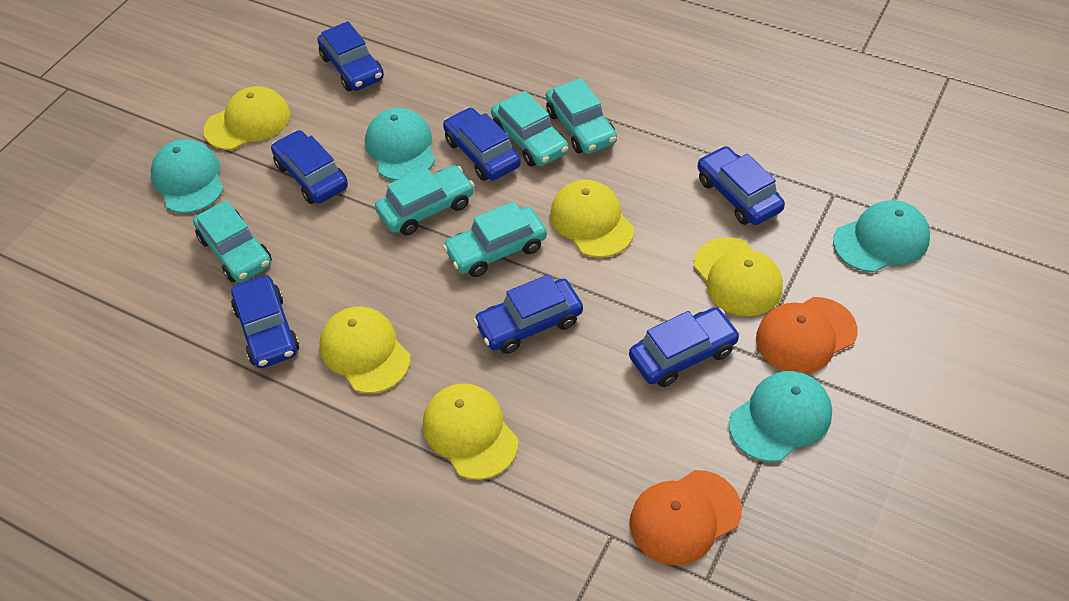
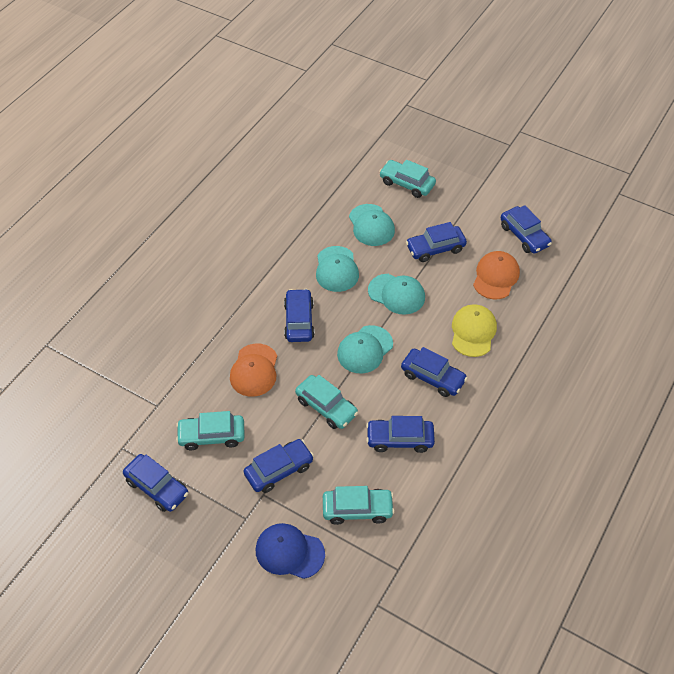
blue cap: 0 -> 1
turquoise car: 5 -> 4
yellow cap: 5 -> 1

